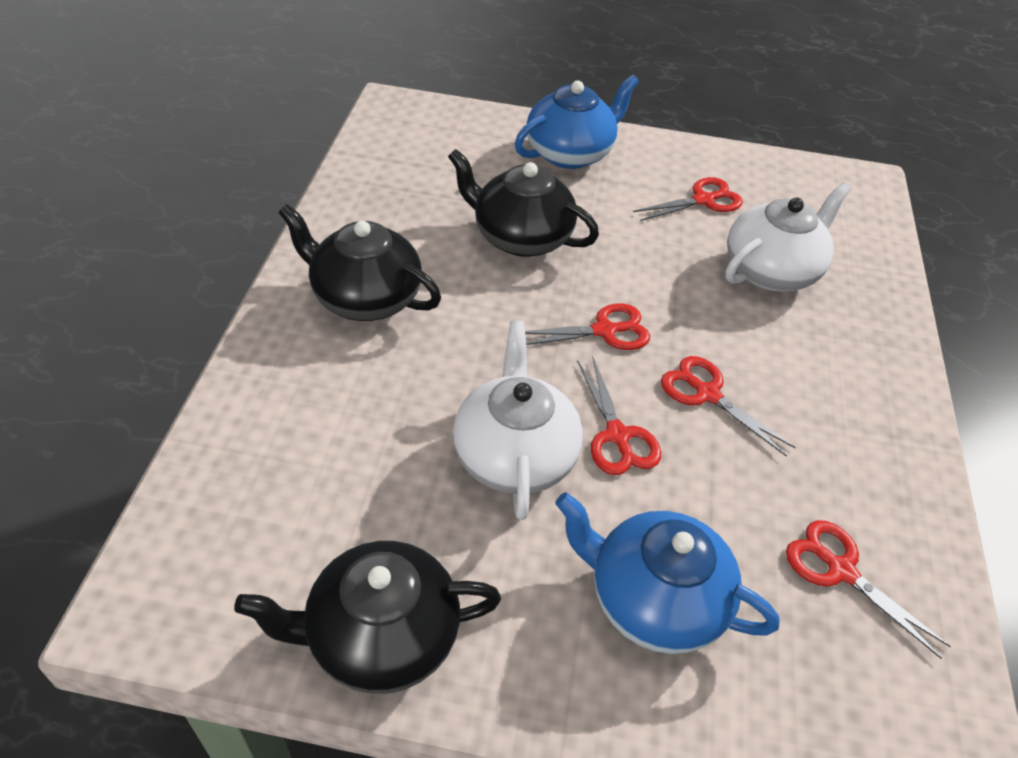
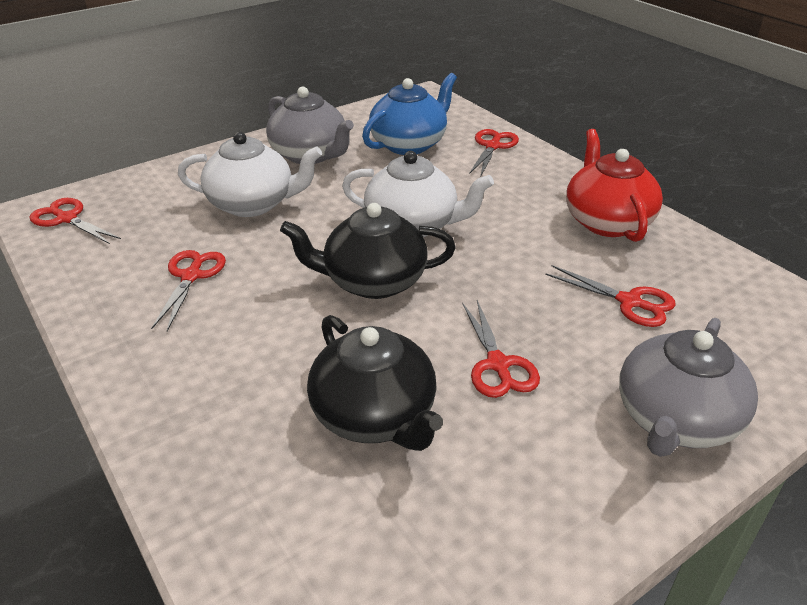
black teapot: 3 -> 2
blue teapot: 2 -> 1
grey teapot: 0 -> 2
red teapot: 0 -> 1

